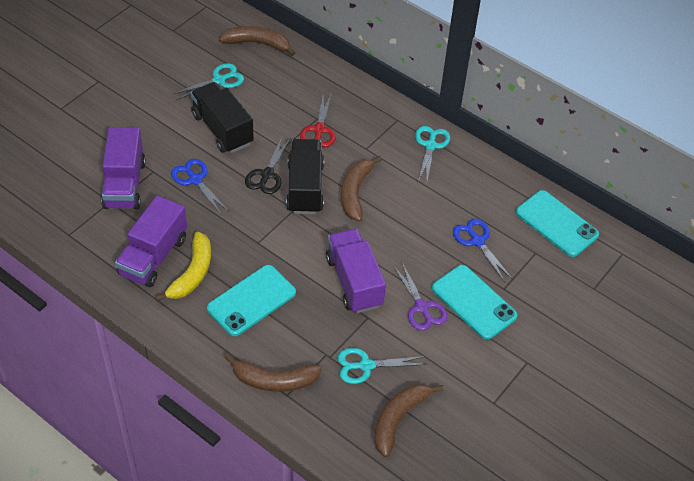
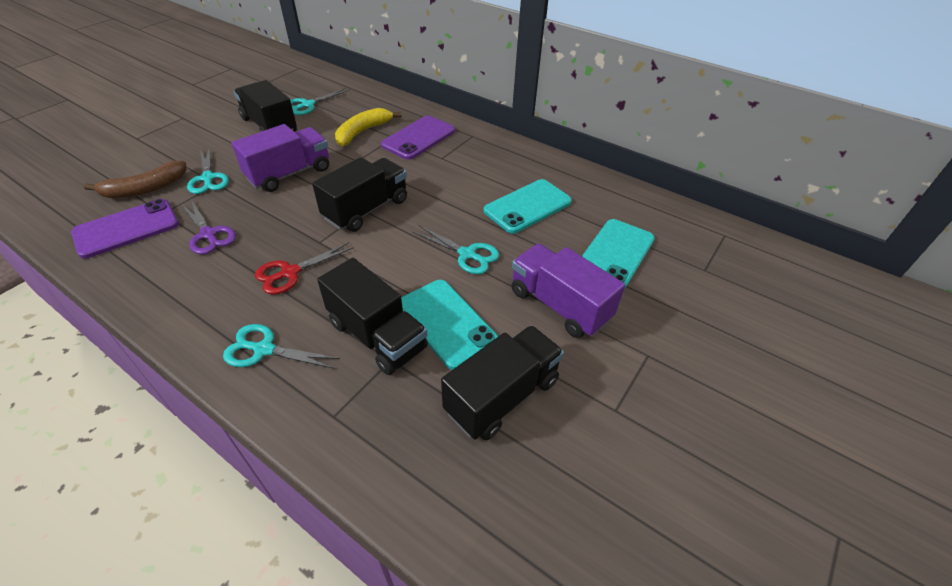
black scissors: 1 -> 0
black truck: 2 -> 4
blue scissors: 2 -> 0
brown banana: 4 -> 1
purple phone: 0 -> 2
purple truck: 3 -> 2
turquoise scissors: 3 -> 4

